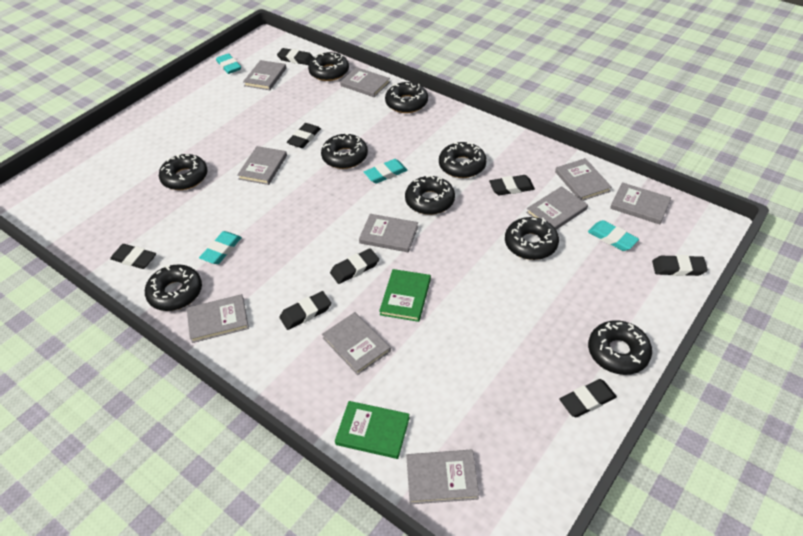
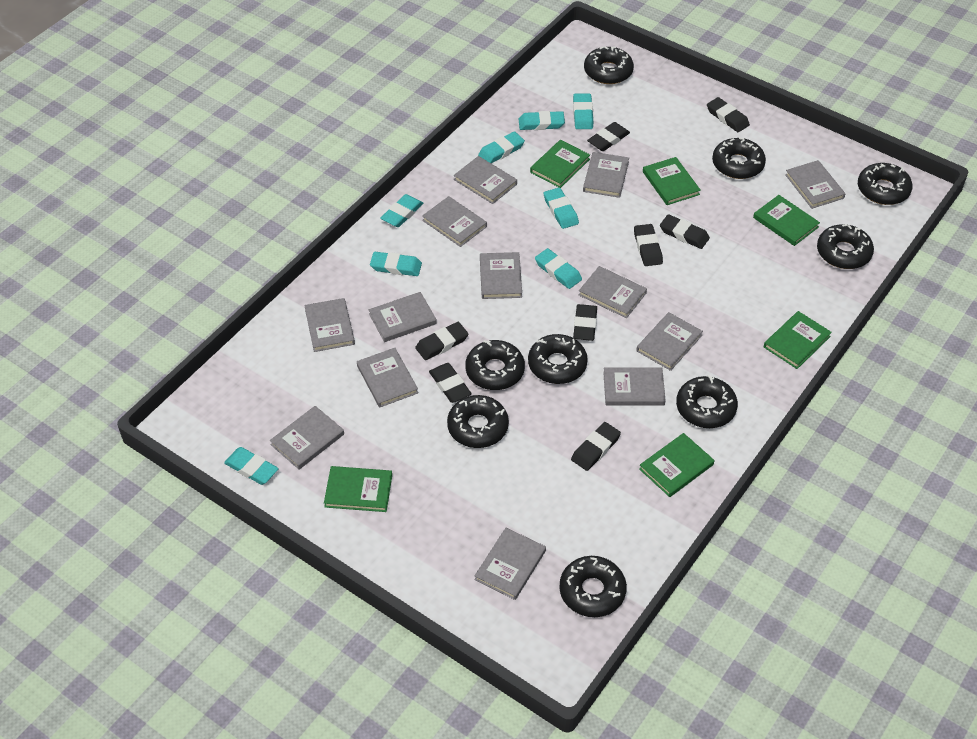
green book: 2 -> 6
grey book: 10 -> 13
turquoise eraser: 4 -> 8

